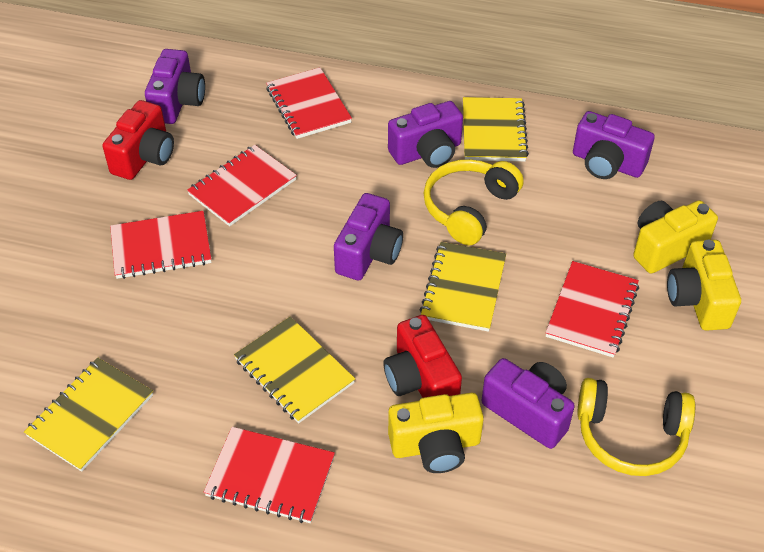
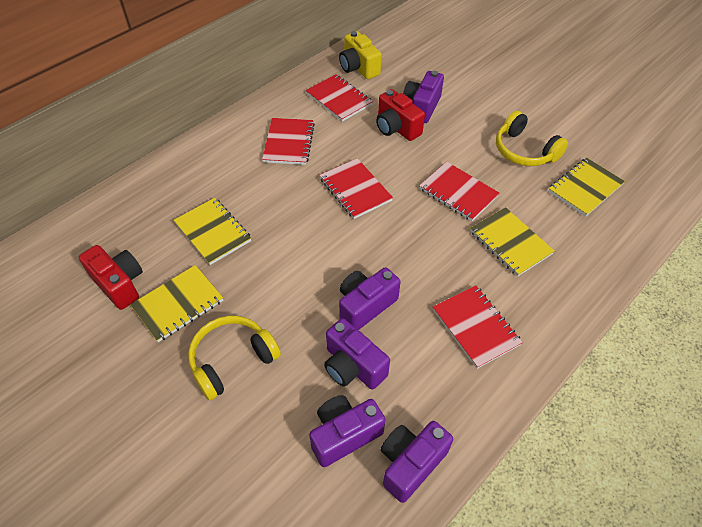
yellow camera: 3 -> 1

